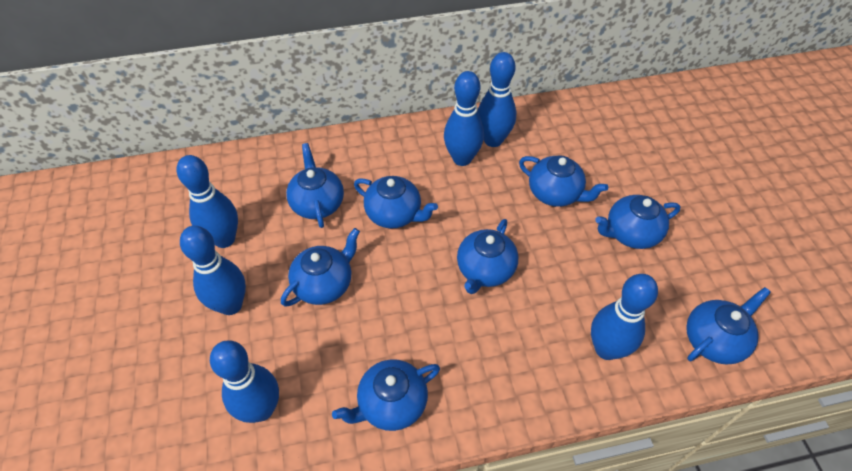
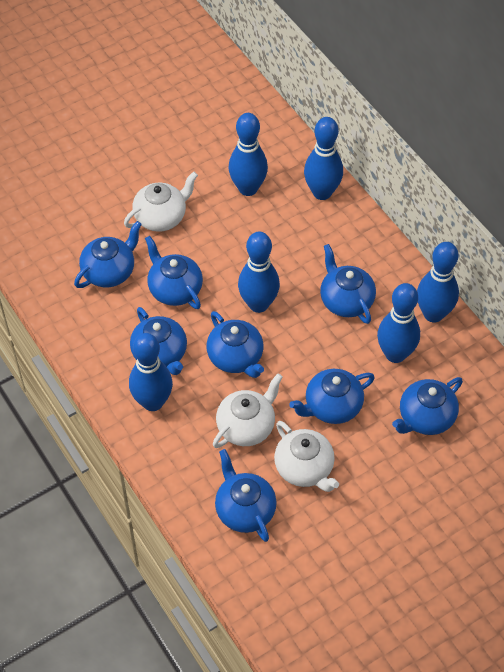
white teapot: 0 -> 3

